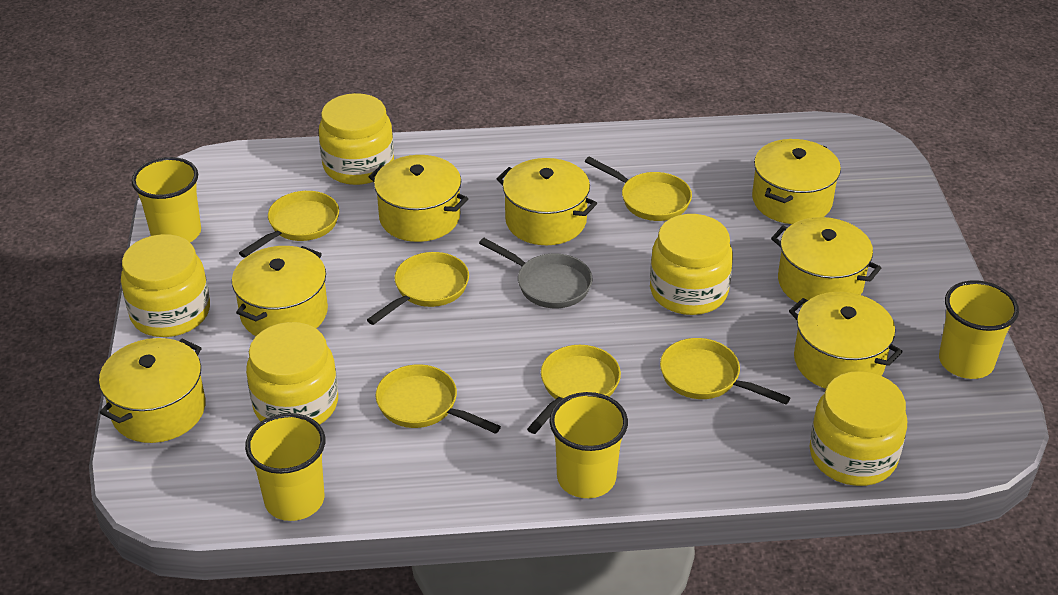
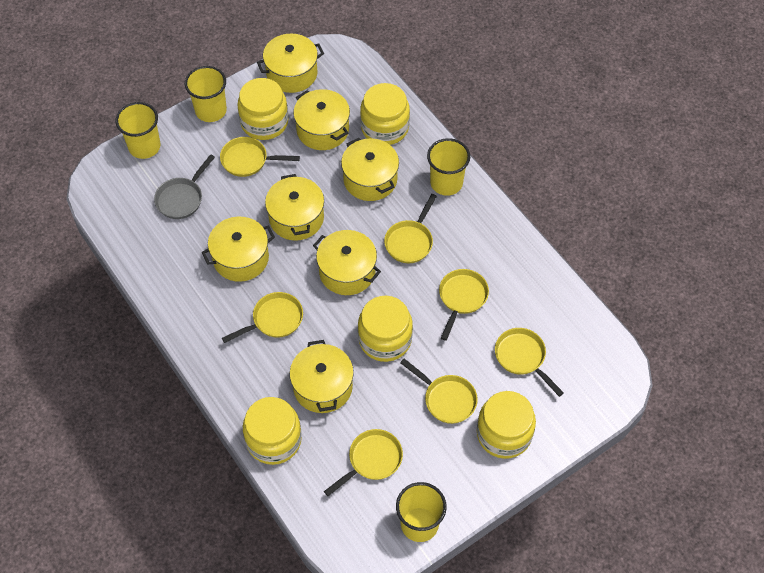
yellow pan: 6 -> 7

